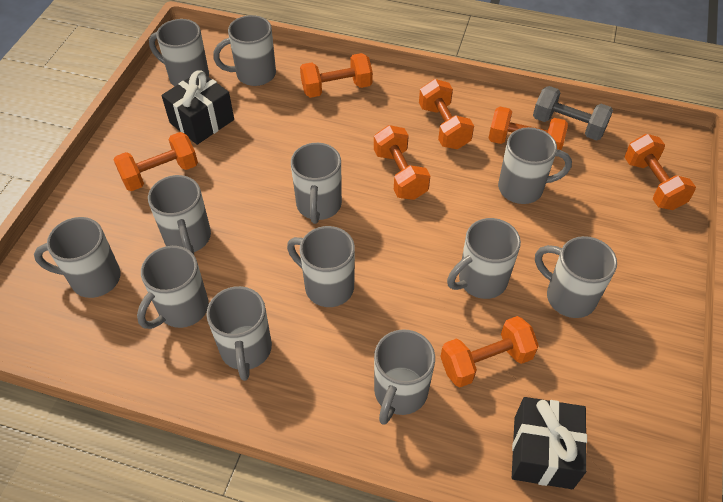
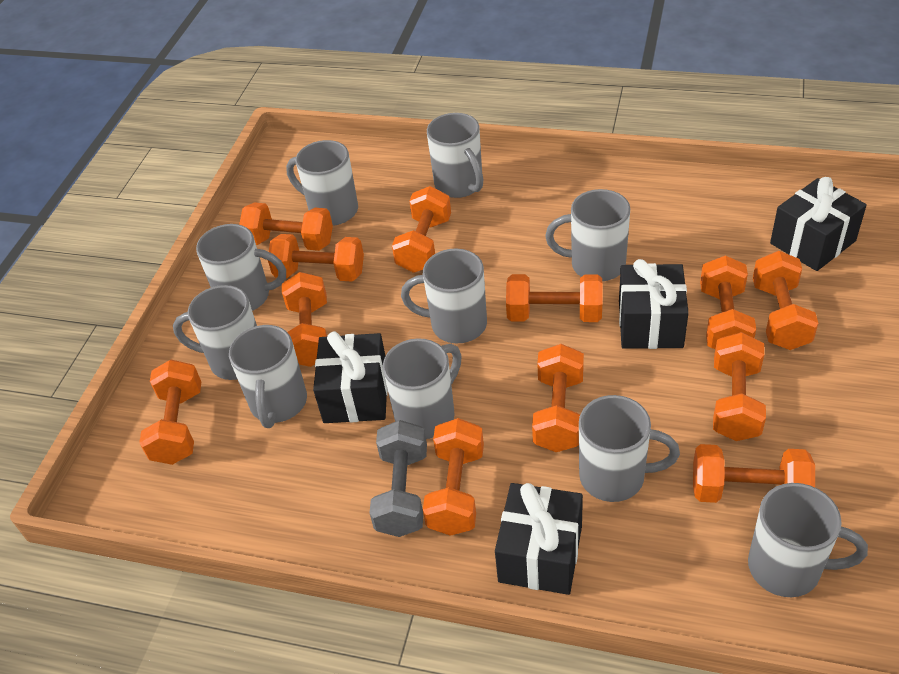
black gift: 2 -> 4
grey mug: 12 -> 10
orange dumbbell: 7 -> 12

